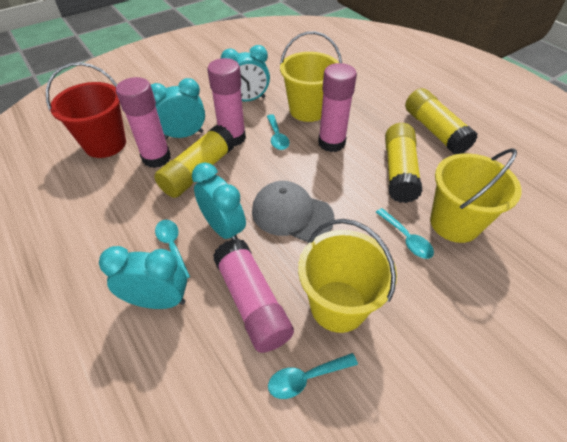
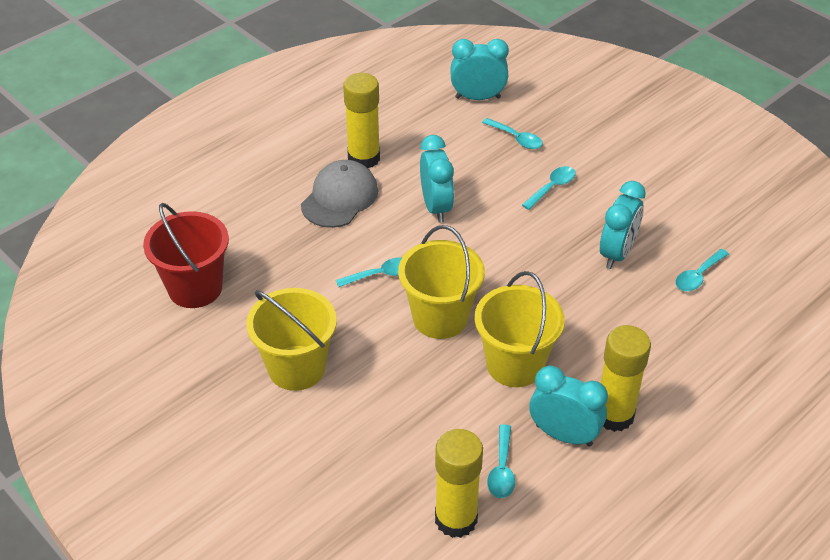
pink glue stick: 4 -> 0
turquoise spoon: 4 -> 5

